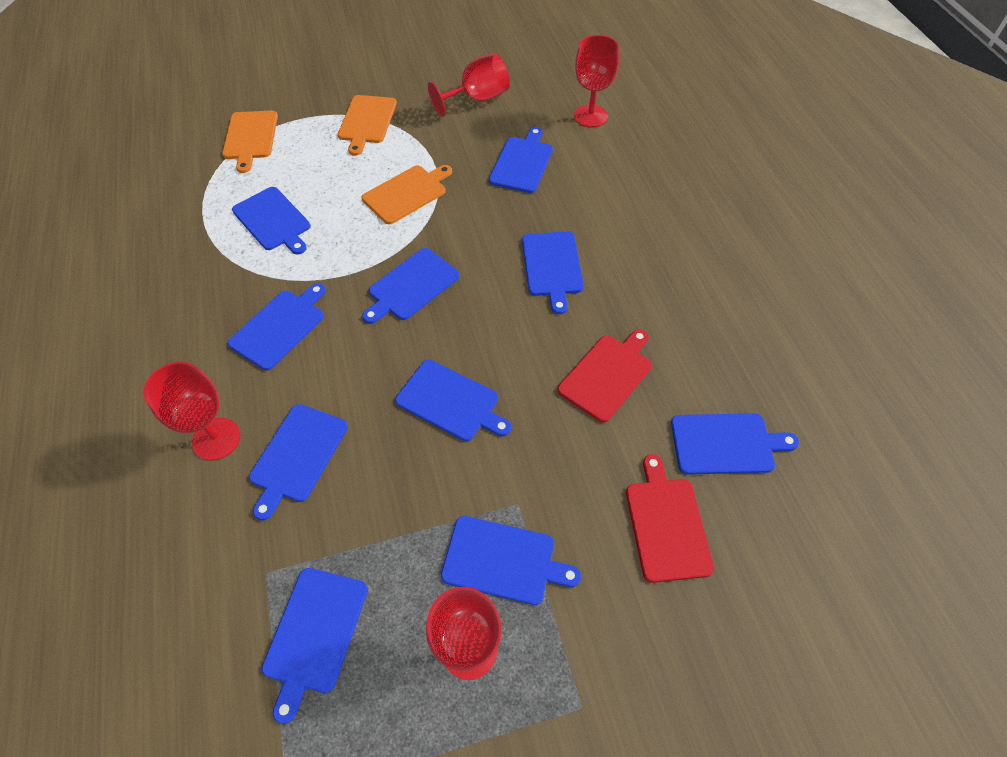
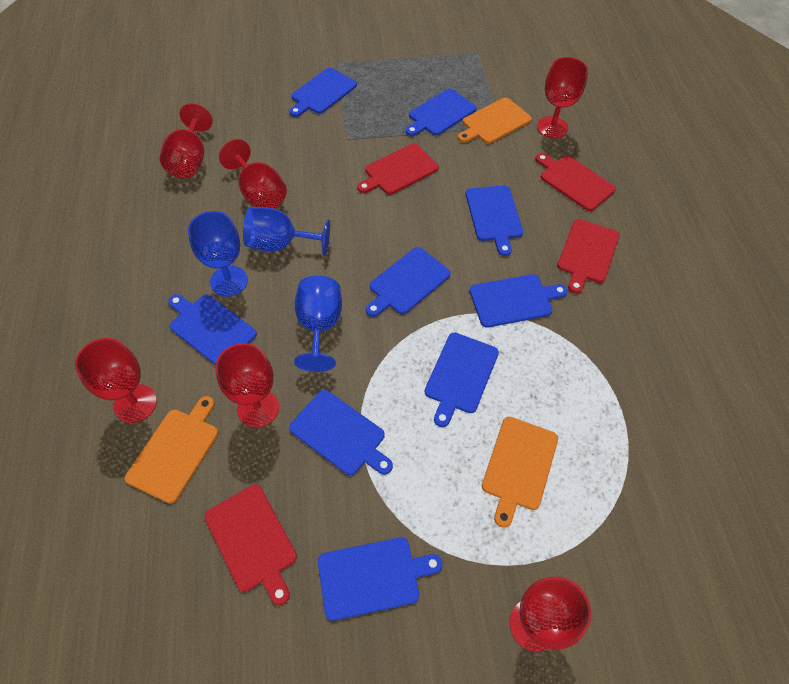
blue cutting board: 10 -> 9
blue goblet: 0 -> 3
red cutting board: 2 -> 4
red goblet: 4 -> 6

